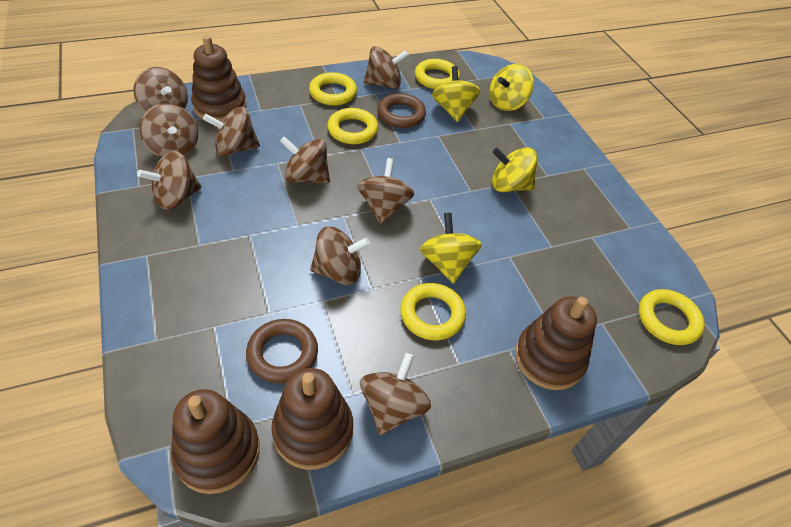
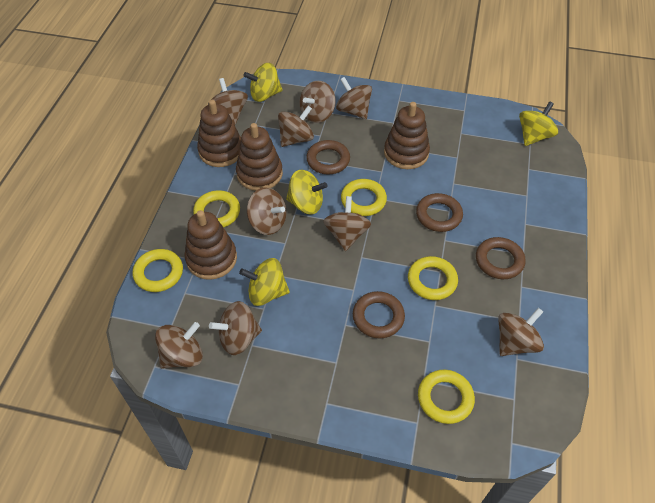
brown ring: 2 -> 4

